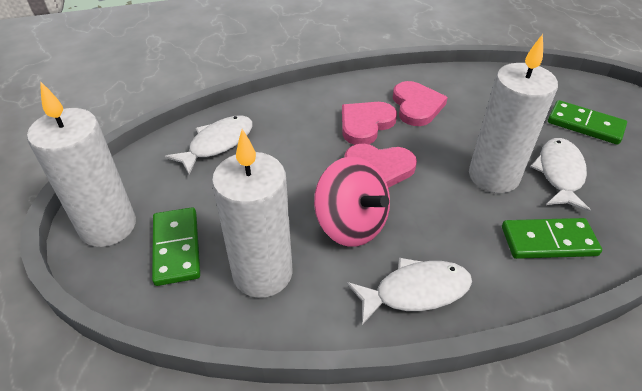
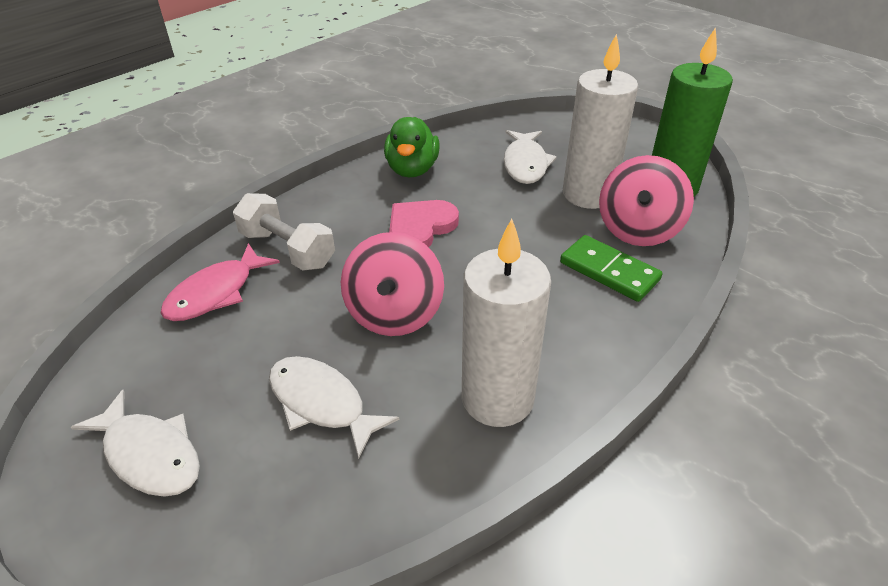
green candle: 0 -> 1
green domino: 3 -> 1
green duck: 0 -> 1
pink fish: 0 -> 1
pink heart: 3 -> 1
pink spinning top: 1 -> 2
white candle: 3 -> 2
white dumbbell: 0 -> 1

